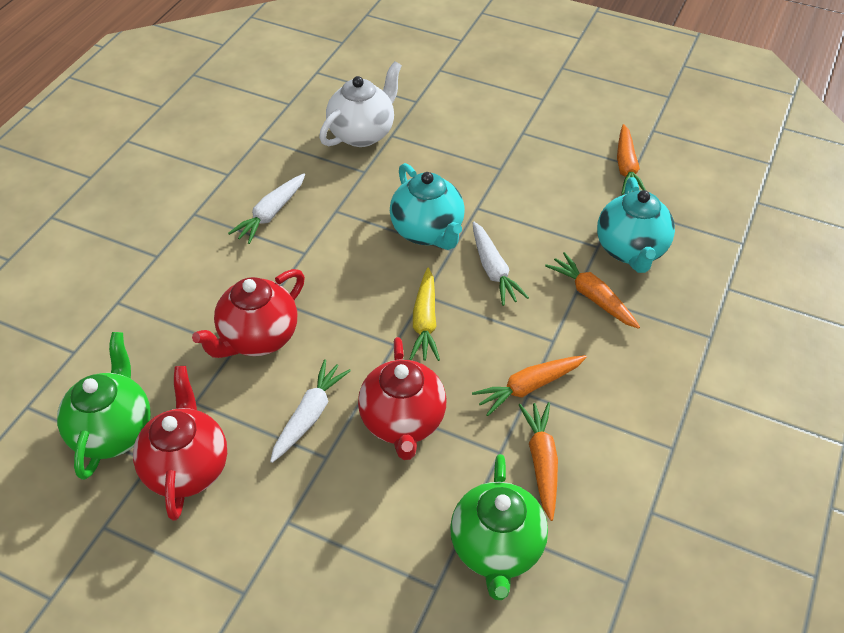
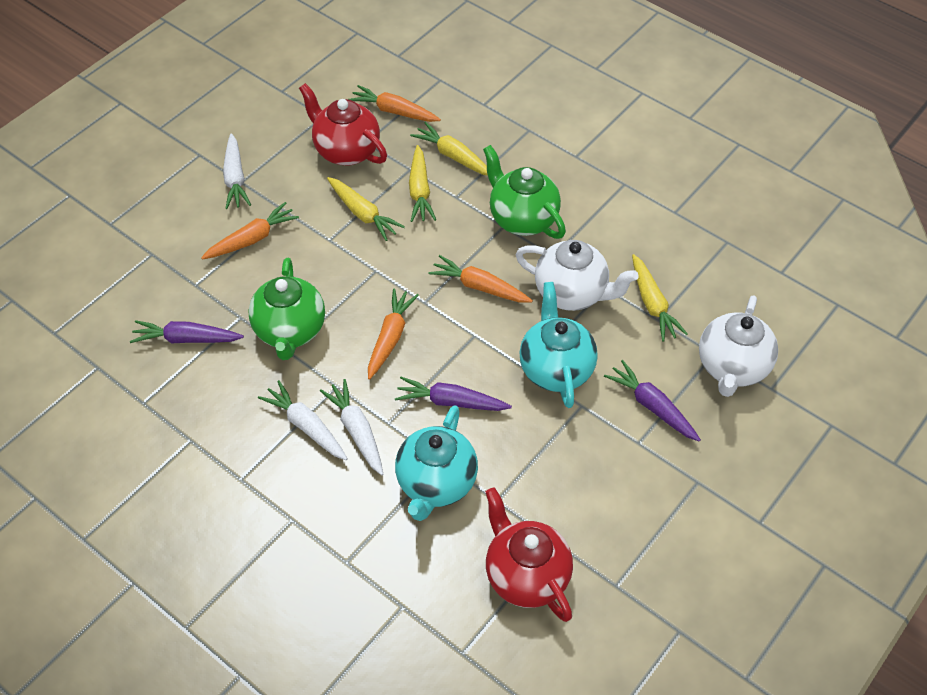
purple carrot: 0 -> 3
red teapot: 3 -> 2
white teapot: 1 -> 2
yellow carrot: 1 -> 4

